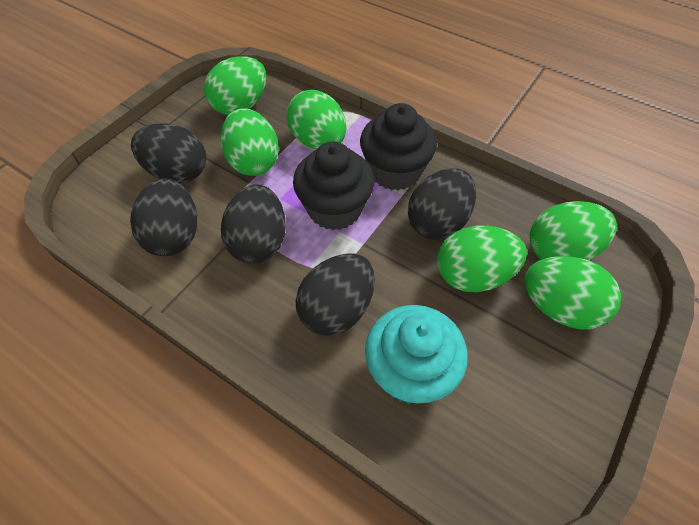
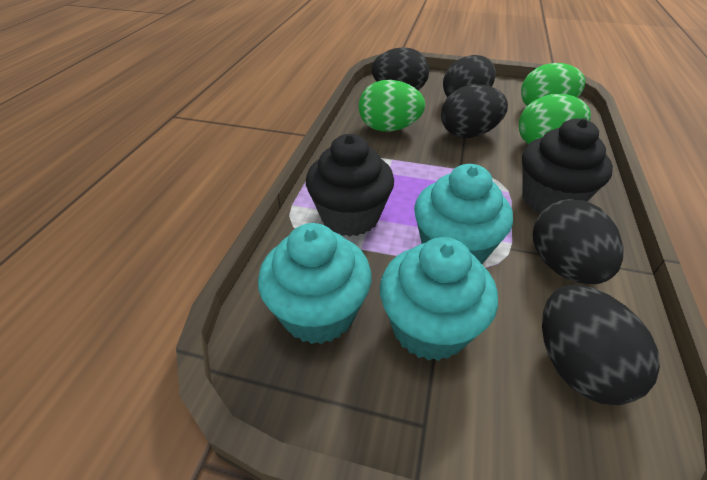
green egg: 6 -> 3
turquoise cupcake: 1 -> 3

